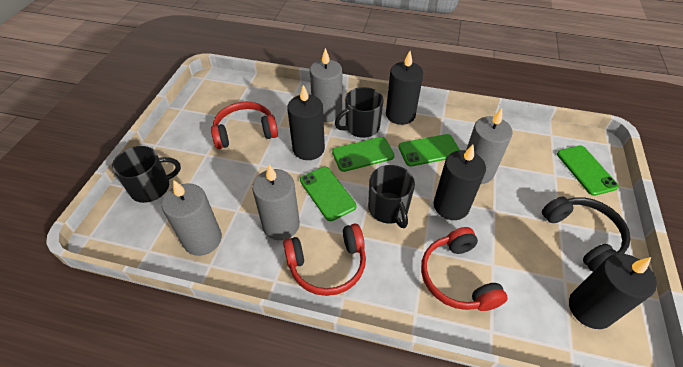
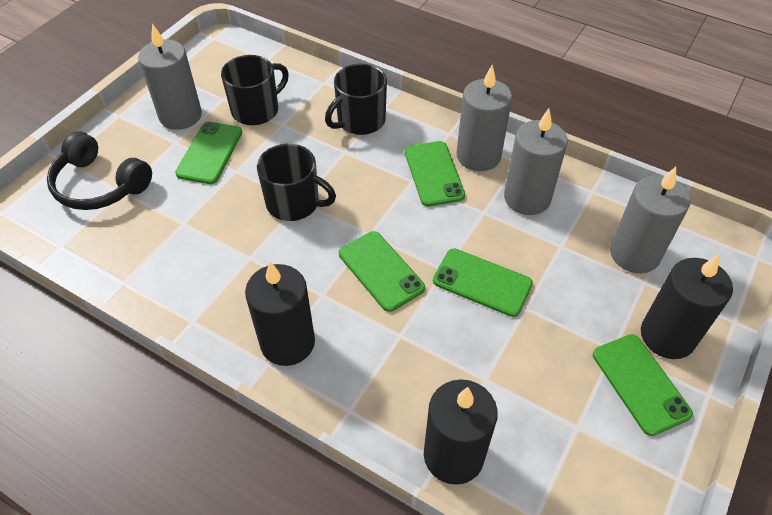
black candle: 4 -> 3
green phone: 4 -> 5
red headphones: 3 -> 0

